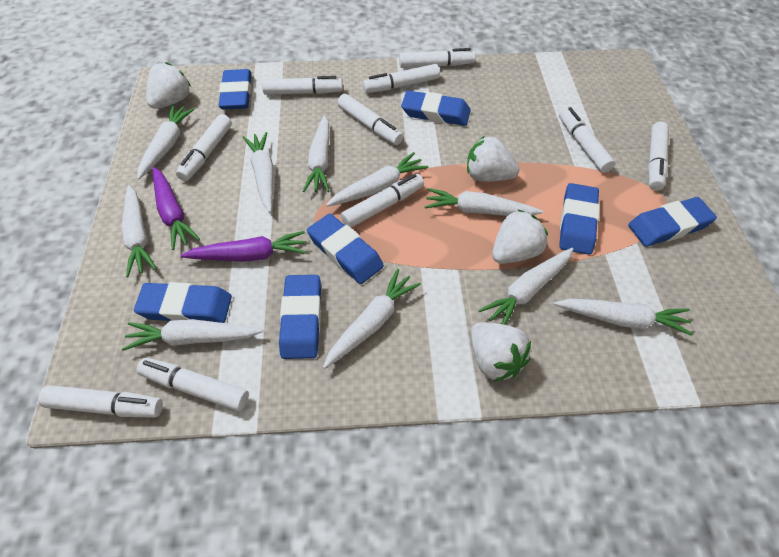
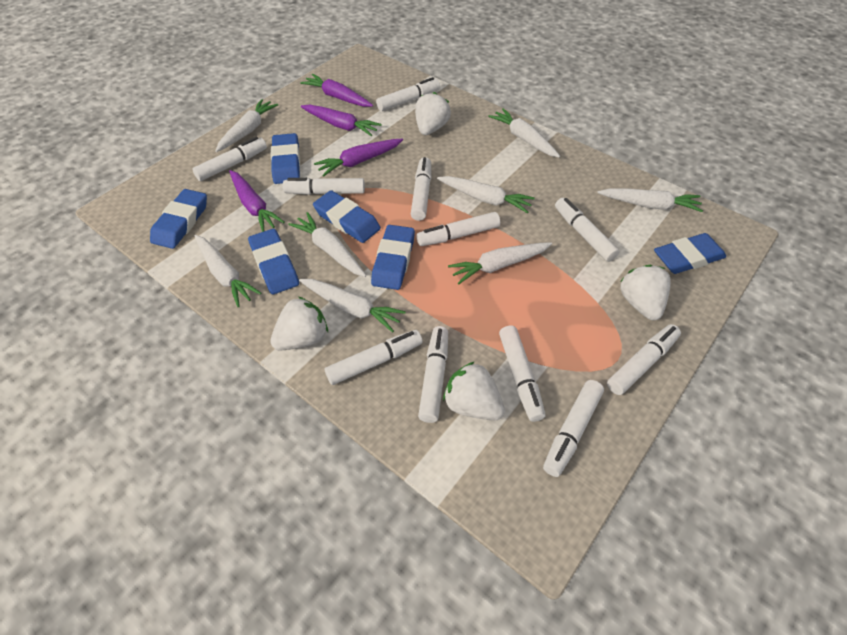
blue eraser: 7 -> 6
purple carrot: 2 -> 4
white carrot: 10 -> 8
white marker: 10 -> 11

